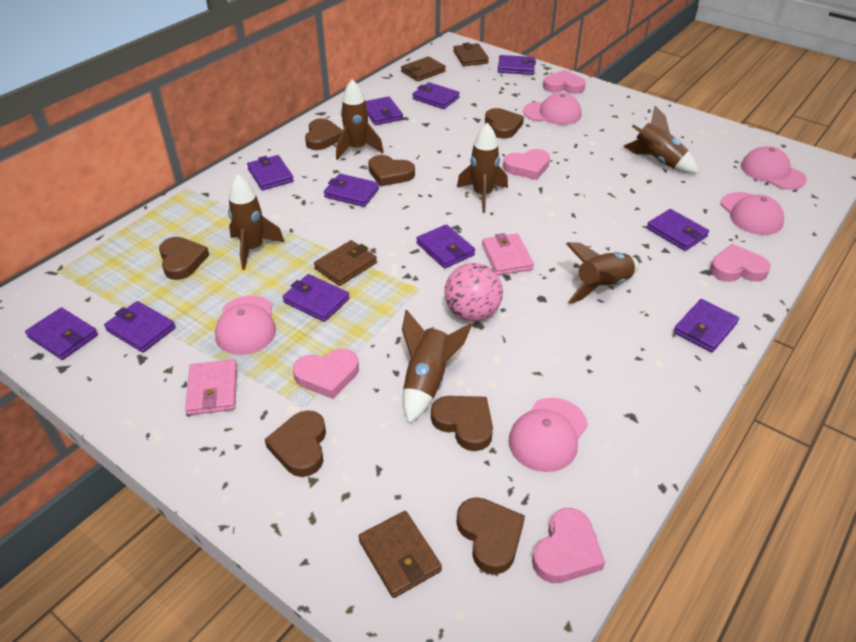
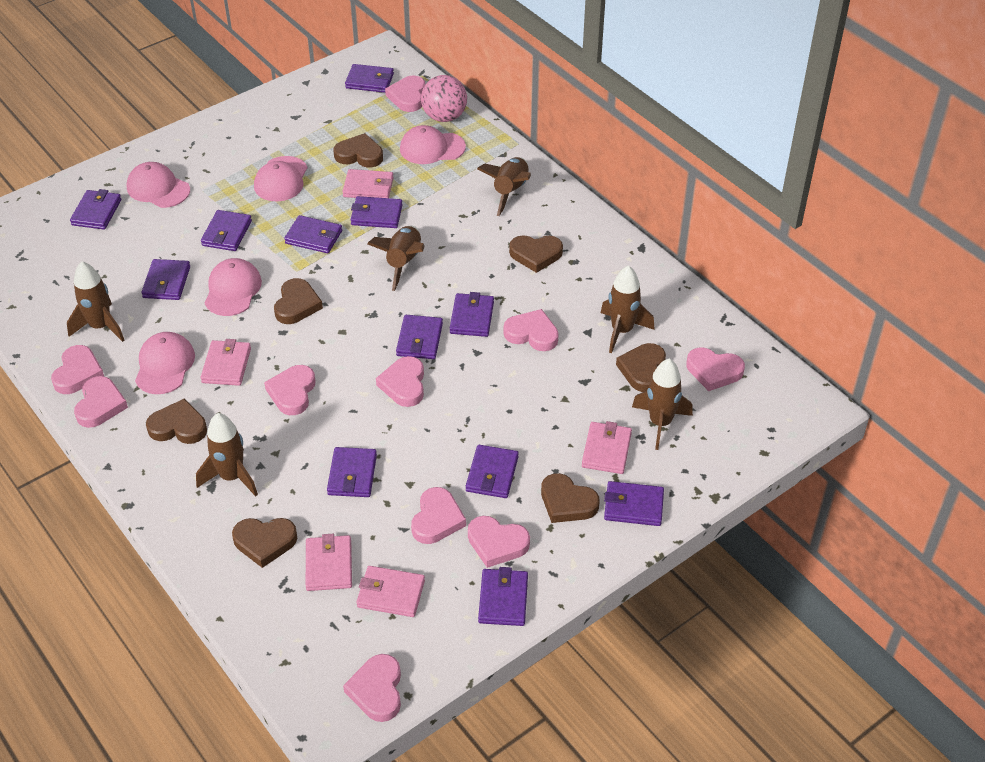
brown wallet: 4 -> 0
pink heart: 5 -> 10
pink wallet: 2 -> 5
purple wallet: 11 -> 12

